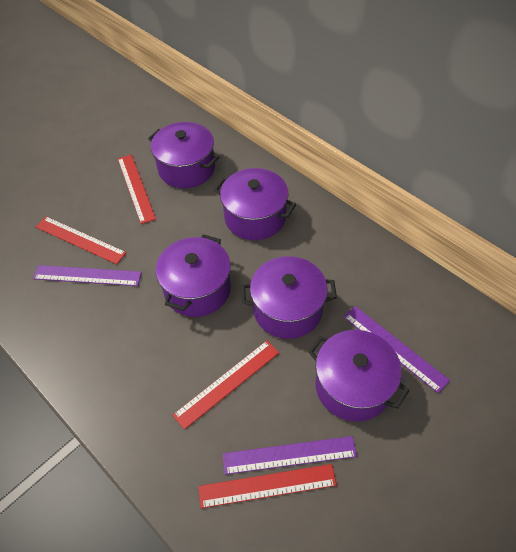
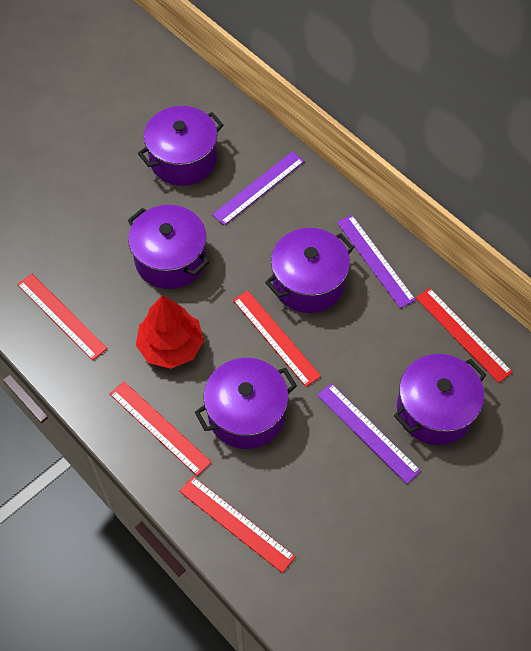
red ruler: 4 -> 5
red tree: 0 -> 1

